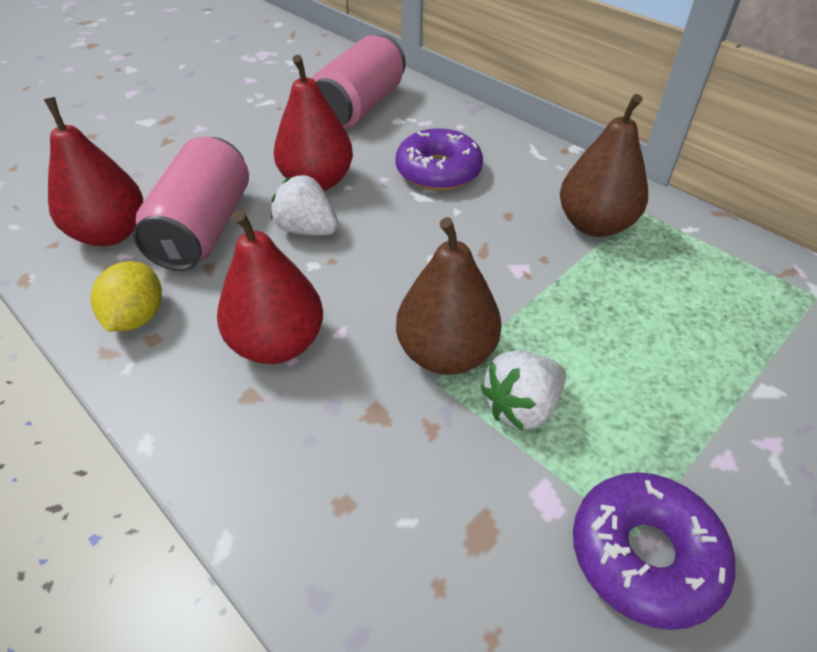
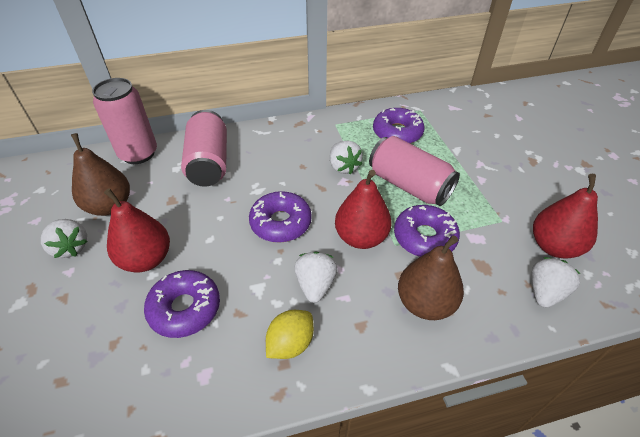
pink can: 2 -> 3
purple donut: 2 -> 4
white strawberry: 2 -> 4

